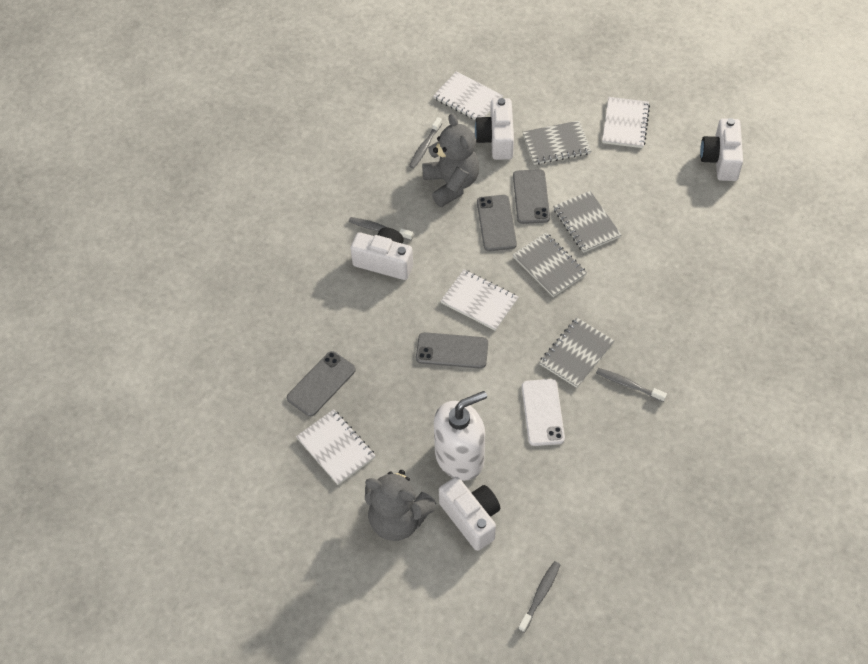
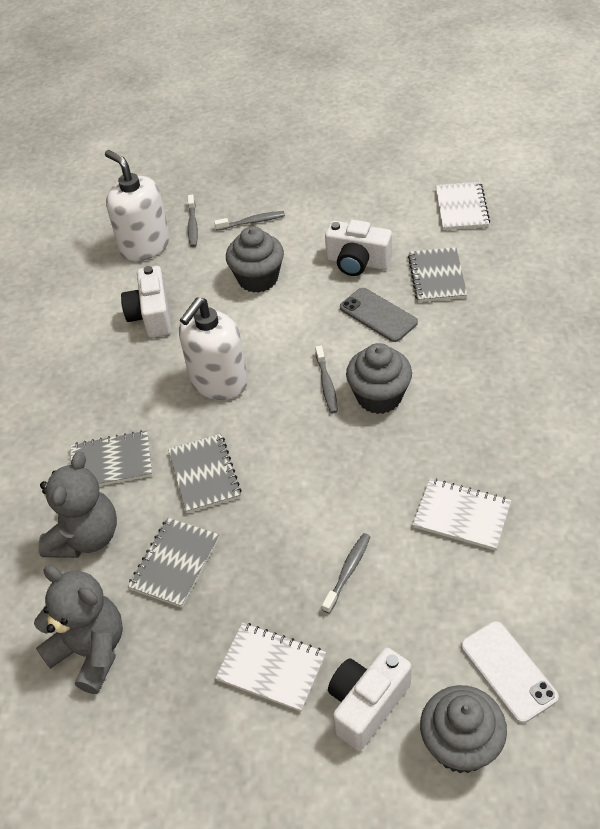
grey cupcake: 0 -> 3
grey phone: 4 -> 1
white camera: 4 -> 3
white notebook: 4 -> 3
white soap dispenser: 1 -> 2

